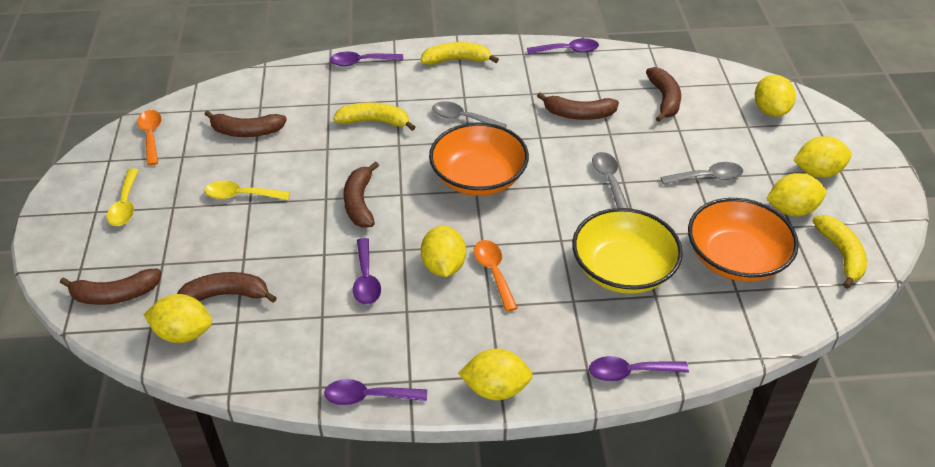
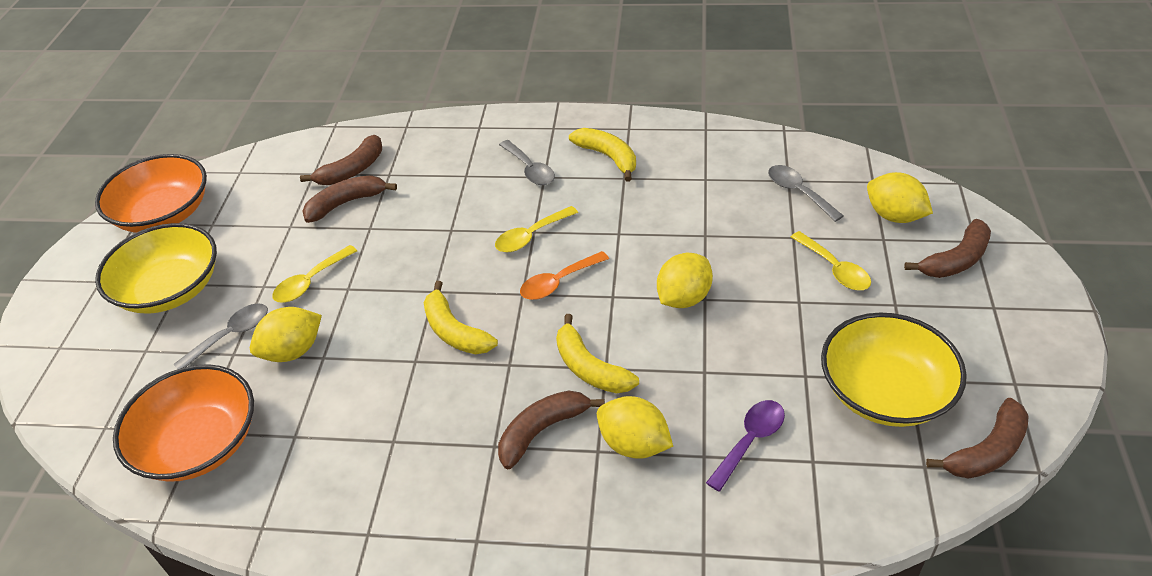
brown banana: 6 -> 5
orange spoon: 2 -> 1
purple spoon: 5 -> 1
yellow bowl: 1 -> 2
yellow lemon: 6 -> 4
yellow spoon: 2 -> 3

